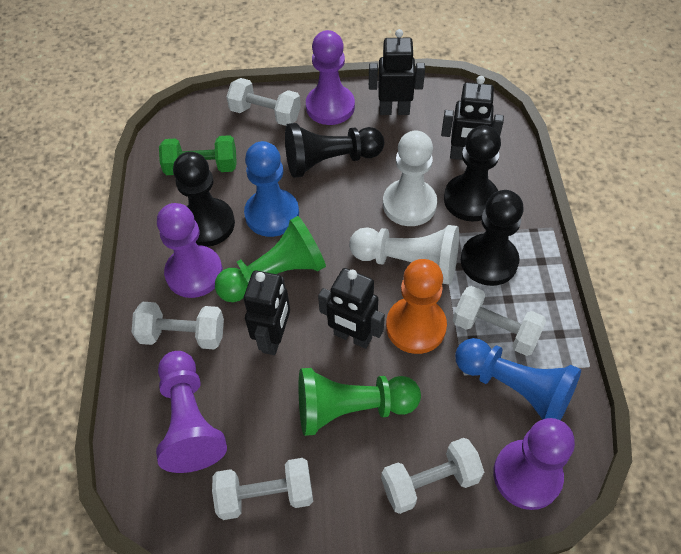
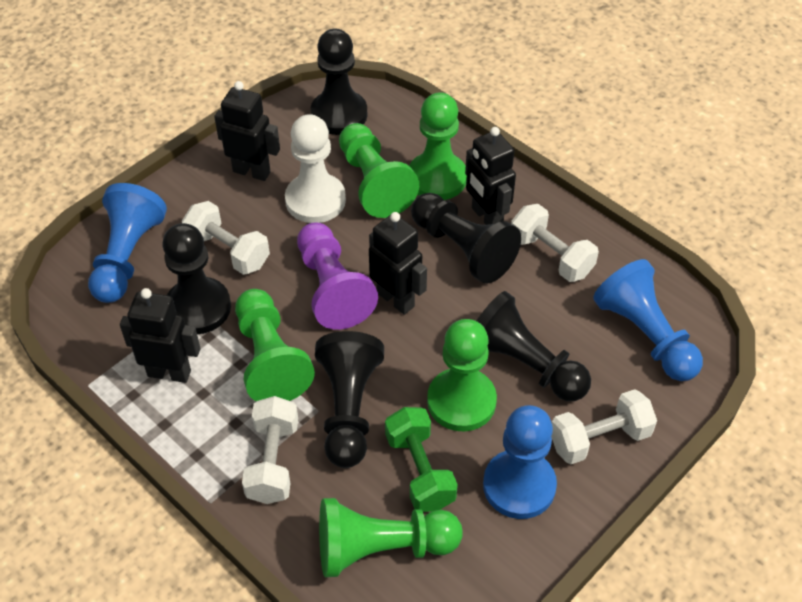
black pawn: 4 -> 5
blue pawn: 2 -> 3
green pawn: 2 -> 5
orange pawn: 1 -> 0
purple pawn: 4 -> 1
white dumbbell: 5 -> 4
white pawn: 2 -> 1

